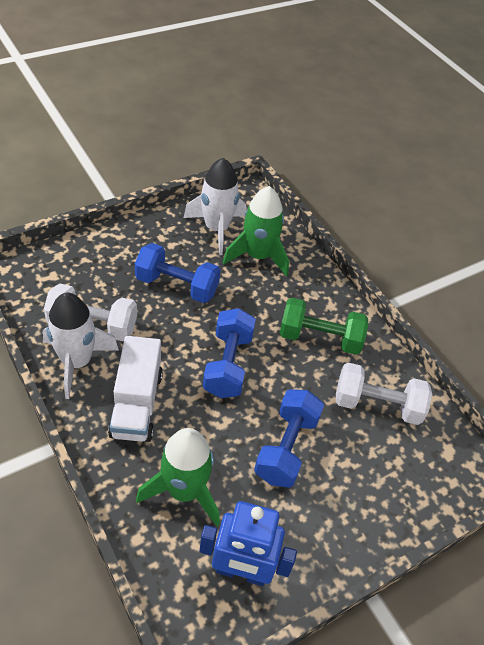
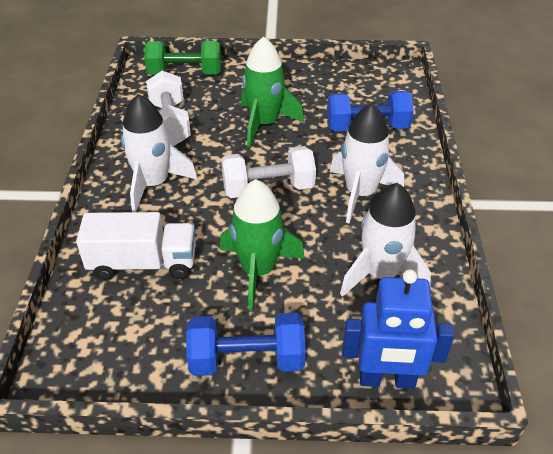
blue dumbbell: 3 -> 2
white rocket: 2 -> 3

